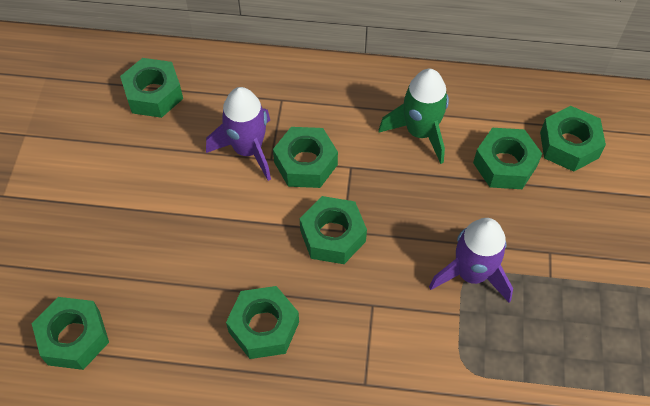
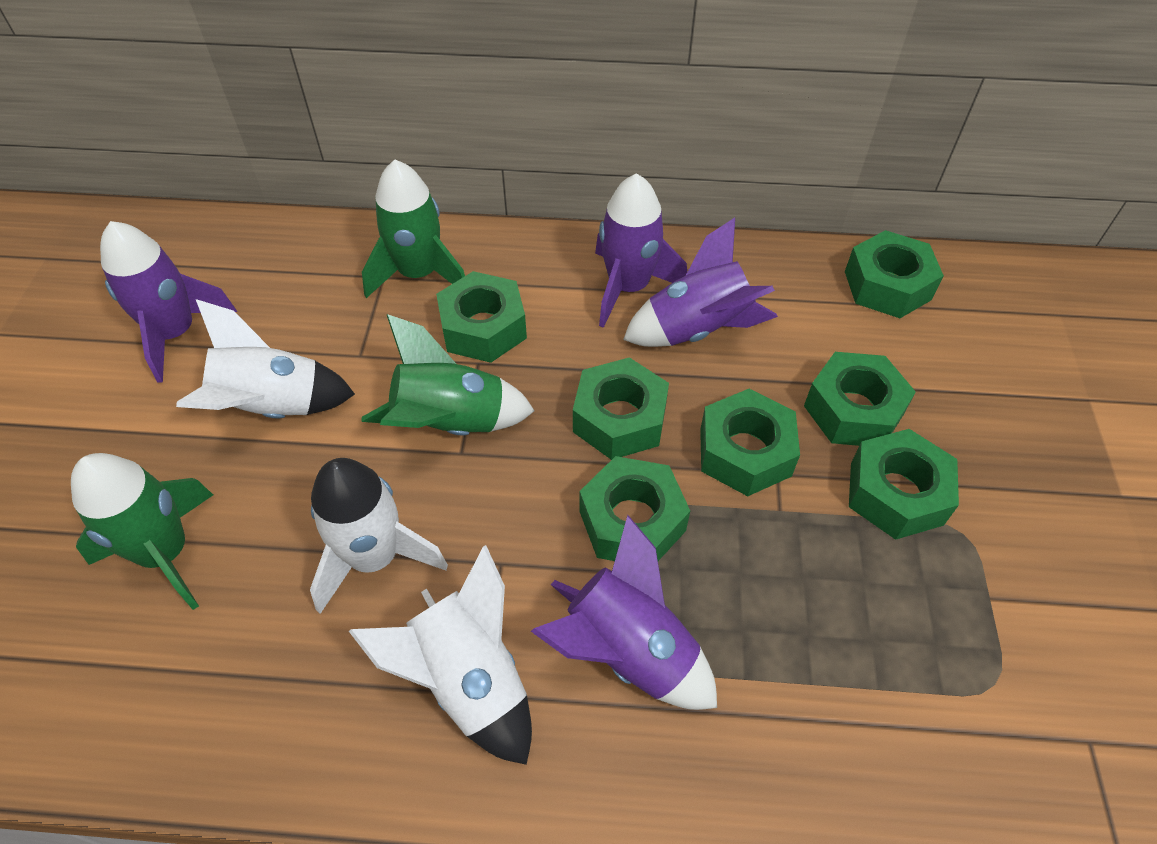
green rocket: 1 -> 3
purple rocket: 2 -> 4
white rocket: 0 -> 3

